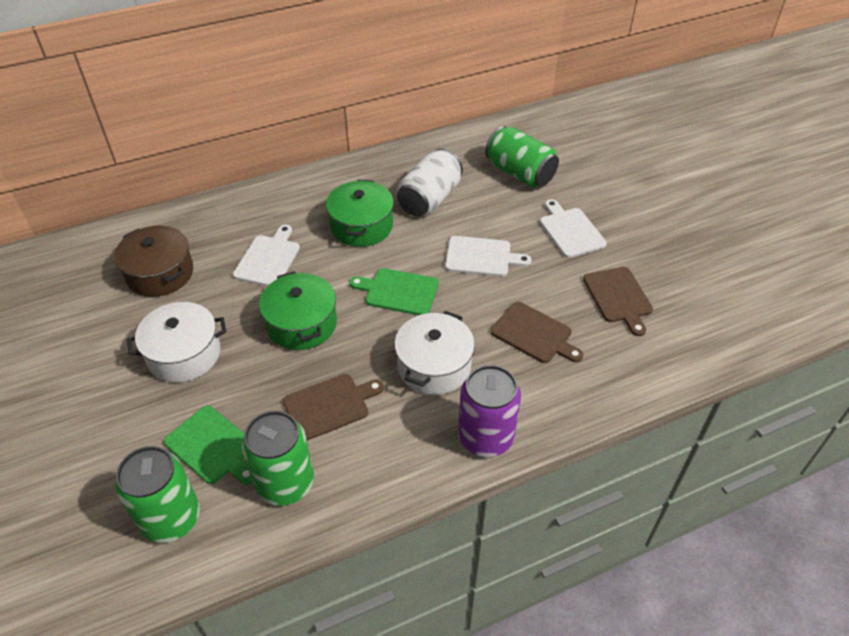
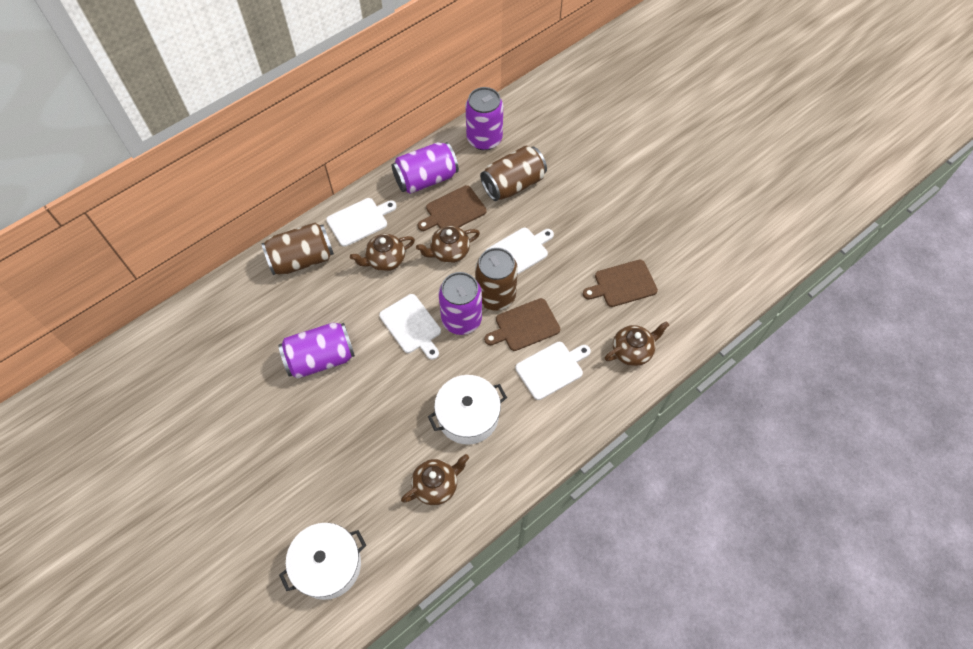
brown can: 0 -> 3
brown pot: 1 -> 0
brown teapot: 0 -> 4
green can: 3 -> 0
green cutting board: 2 -> 0
green pot: 2 -> 0
purple can: 1 -> 4
white can: 1 -> 0
white cutting board: 3 -> 4

